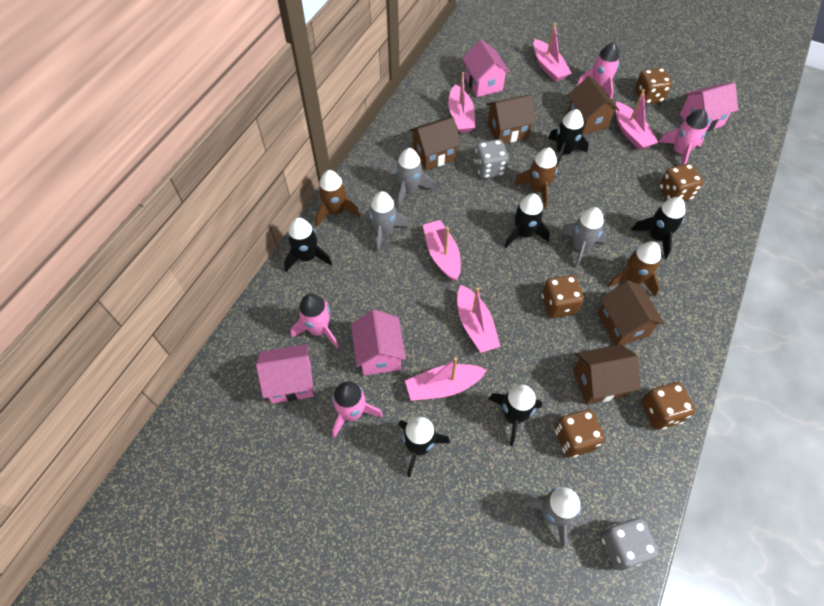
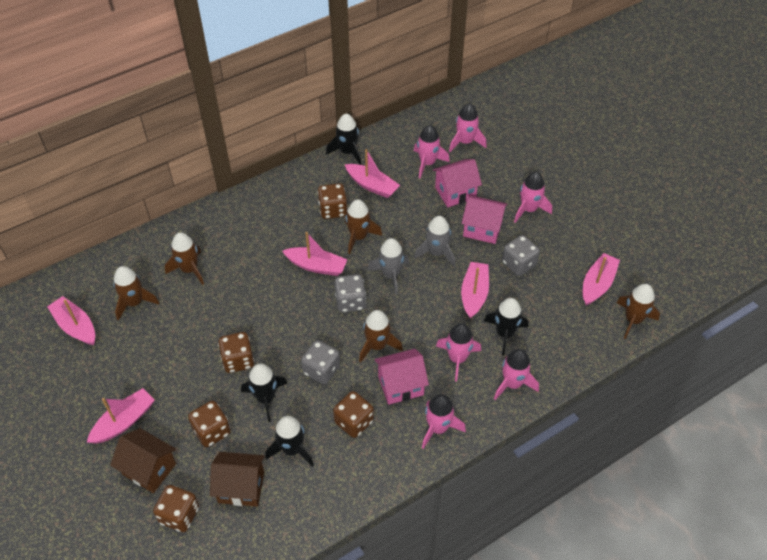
black rocket: 6 -> 4
brown house: 5 -> 2
brown rocket: 3 -> 5
grey dice: 2 -> 3
grey rocket: 4 -> 2
pink house: 4 -> 3
pink rocket: 4 -> 6

